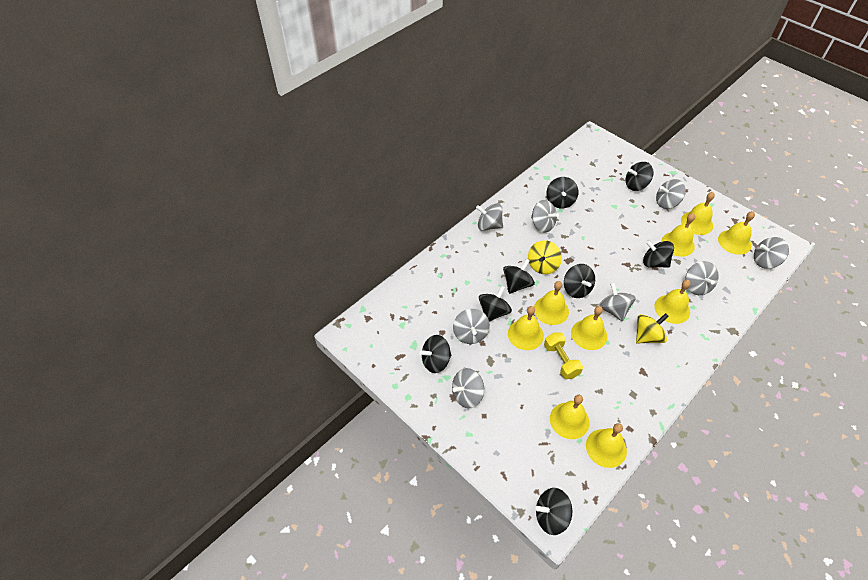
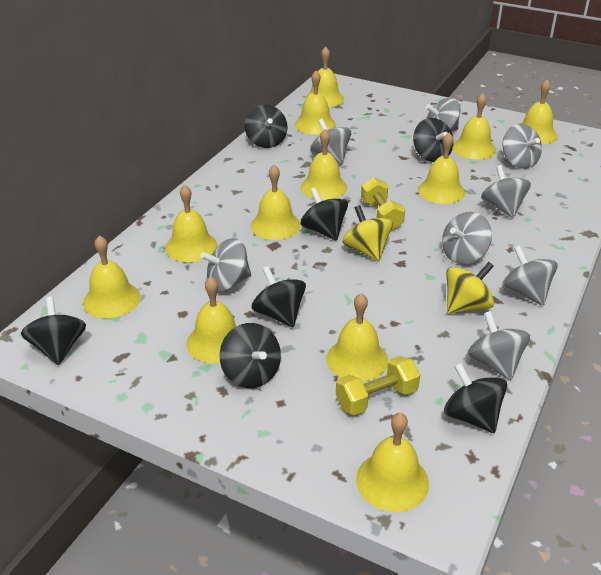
black spinning top: 8 -> 7
yellow bell: 9 -> 12
yellow dumbbell: 1 -> 2

